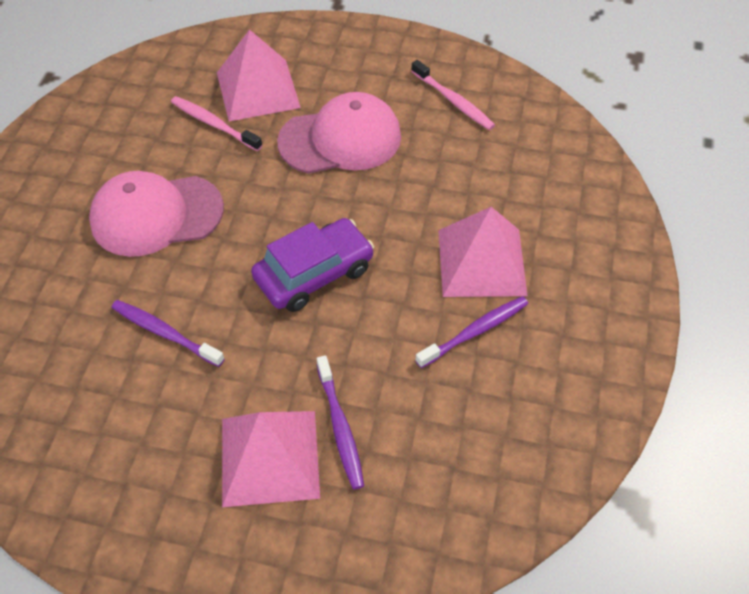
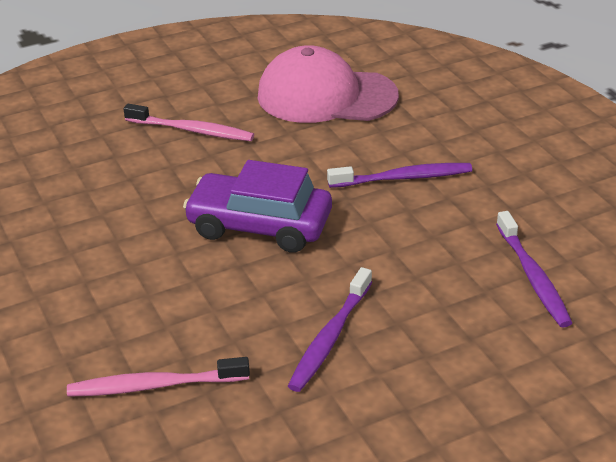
pink cap: 2 -> 1
pink pyramid: 3 -> 0

